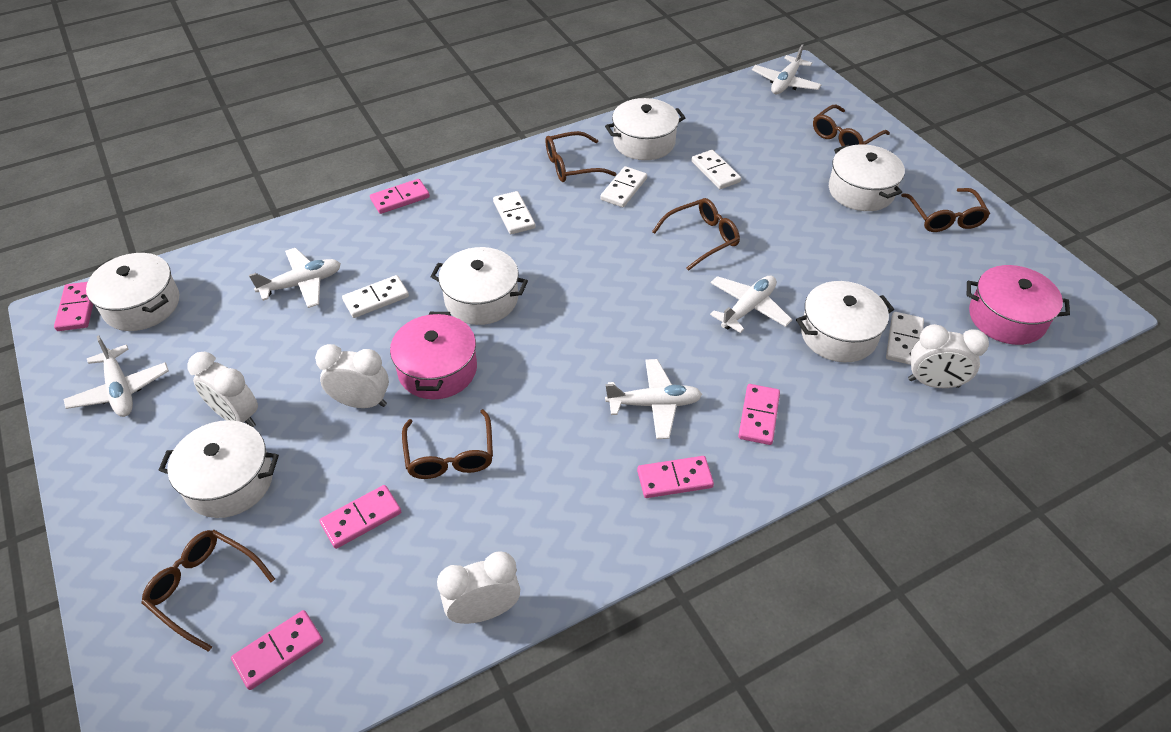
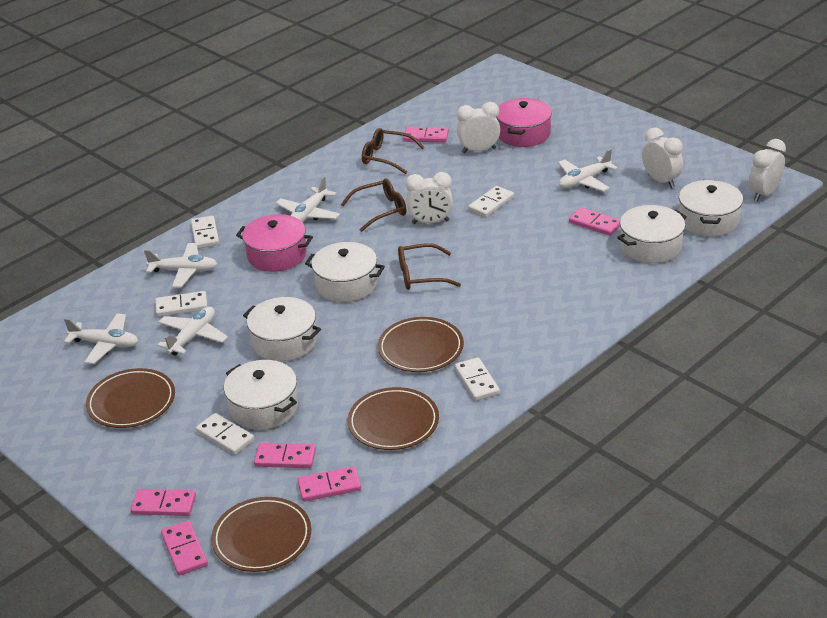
brown glasses: 6 -> 3
brown plate: 0 -> 4
white pot: 6 -> 5

